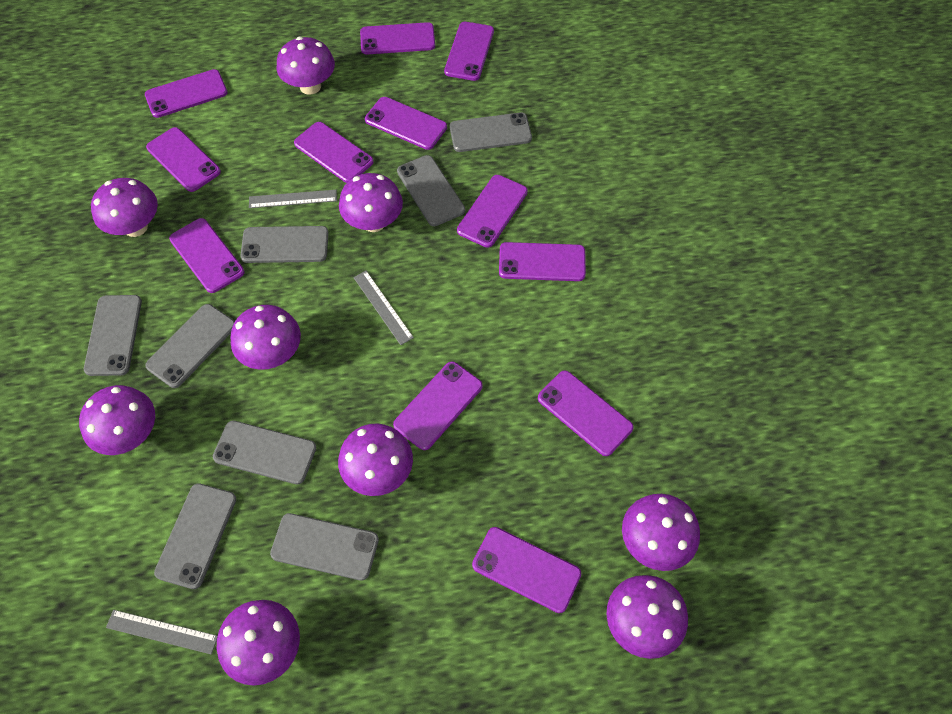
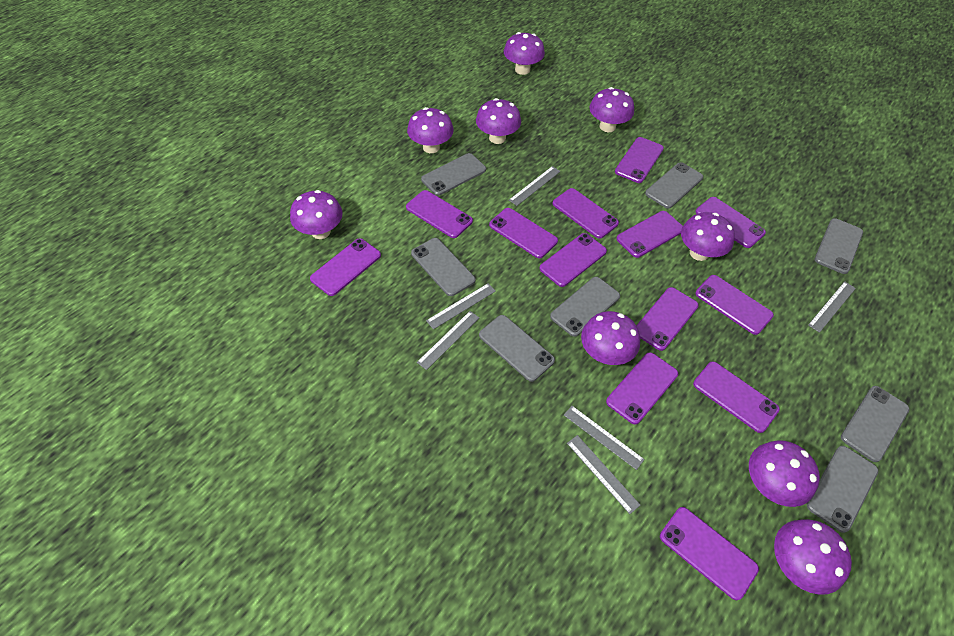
grey ruler: 3 -> 6
purple phone: 12 -> 13

